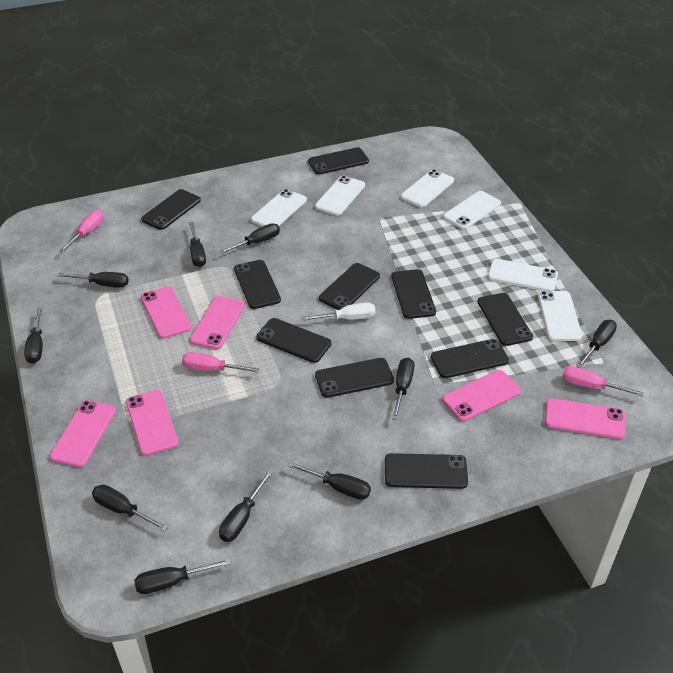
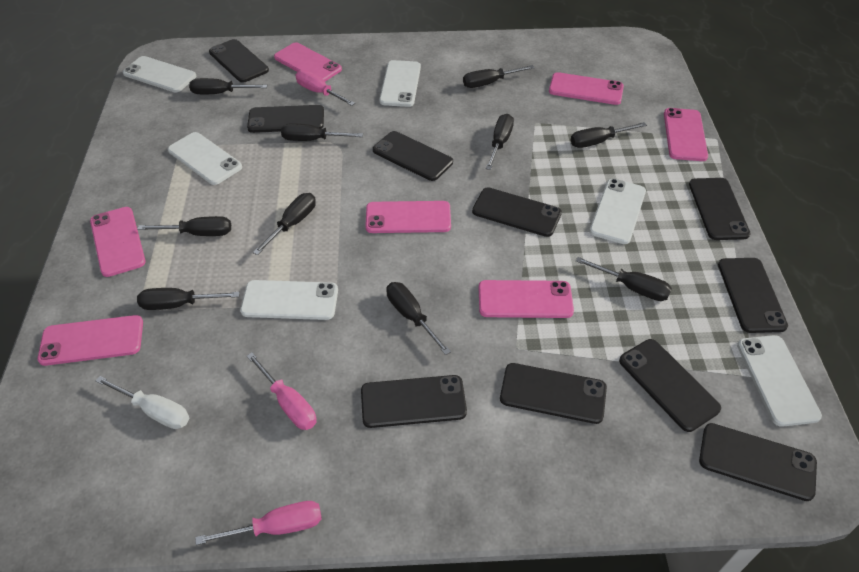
pink phone: 6 -> 7

